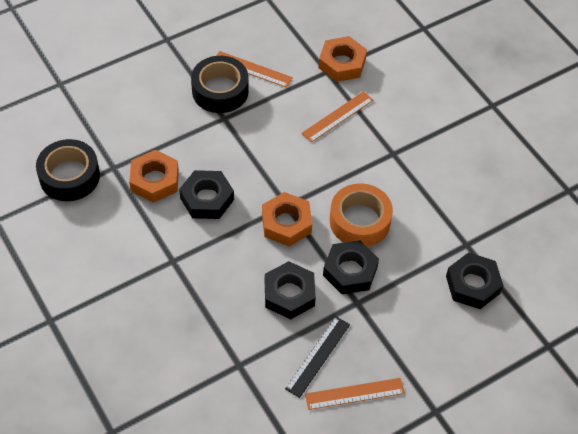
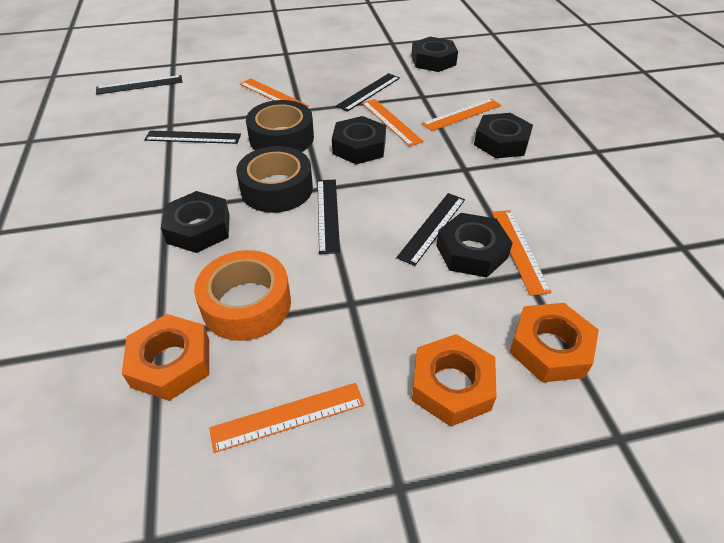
black nut: 4 -> 5
black ruler: 1 -> 5
orange ruler: 3 -> 5

